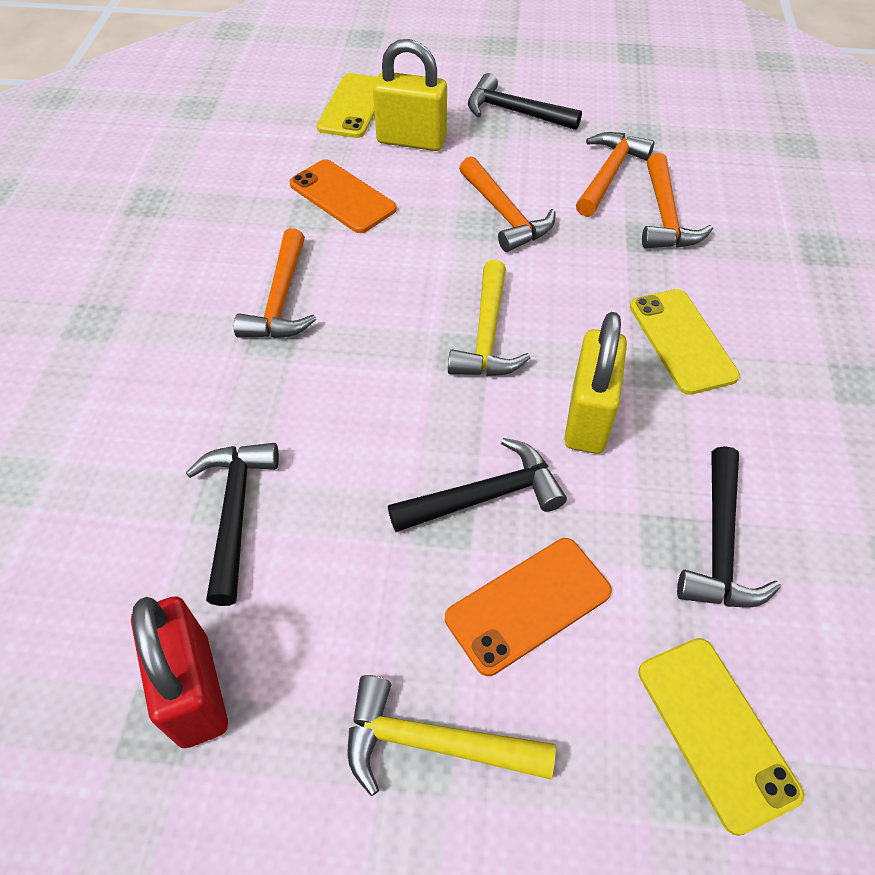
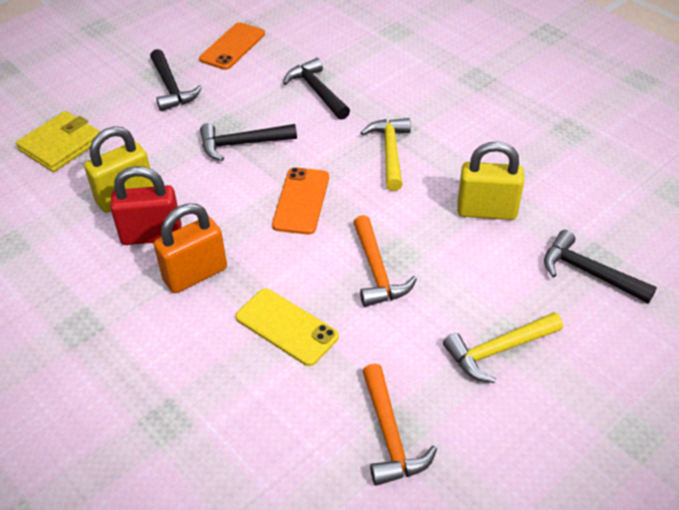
orange hammer: 4 -> 2
orange padlock: 0 -> 1
yellow phone: 3 -> 1
yellow wallet: 0 -> 1

